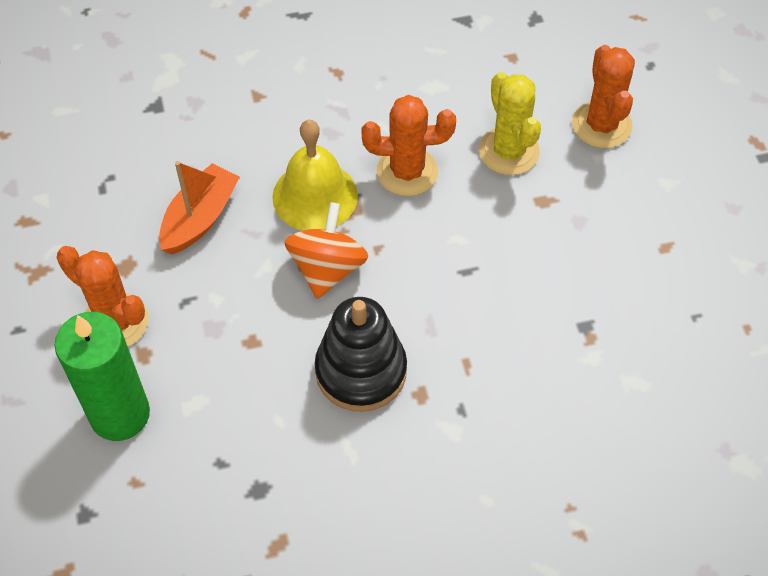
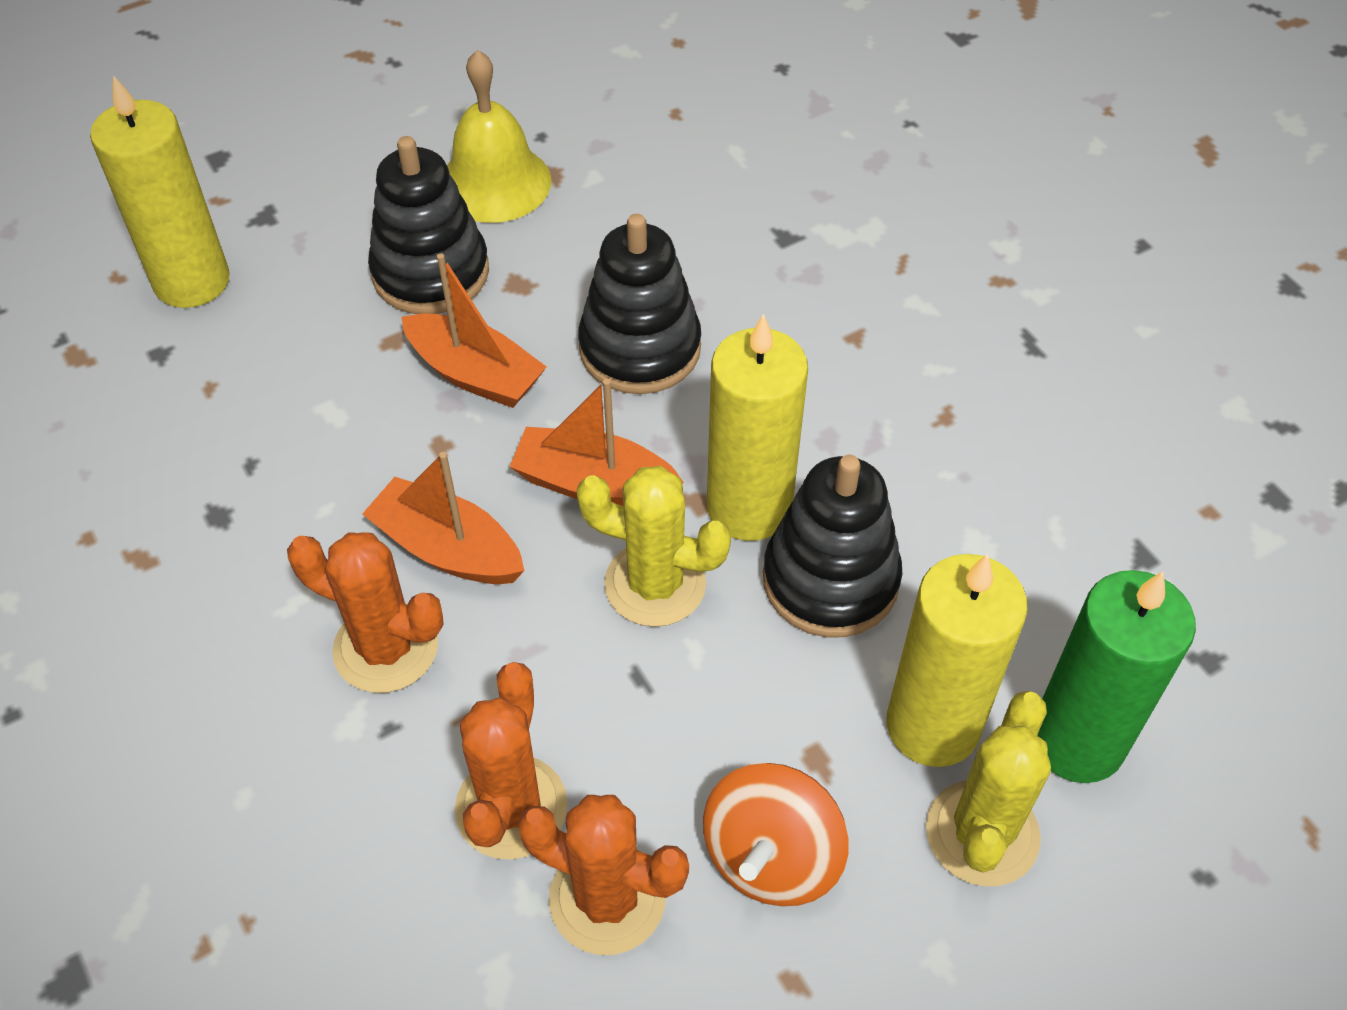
black stacking toy: 1 -> 3
orange boat: 1 -> 3
yellow cactus: 1 -> 2
yellow candle: 0 -> 3

